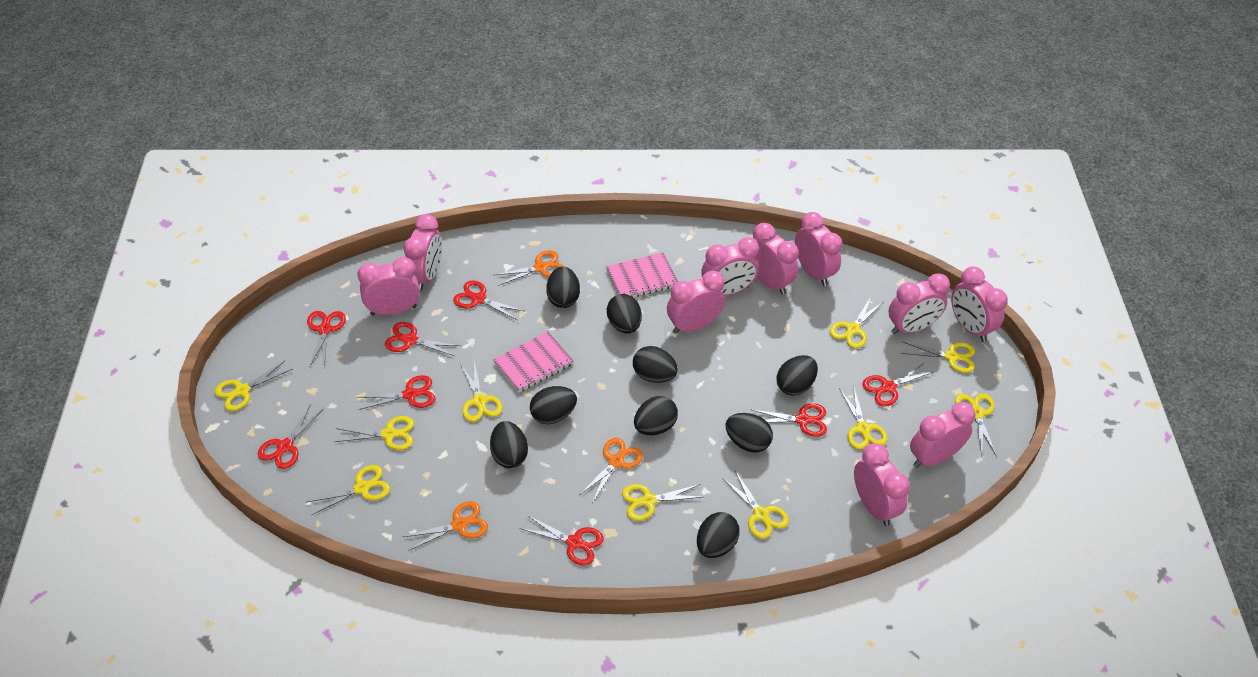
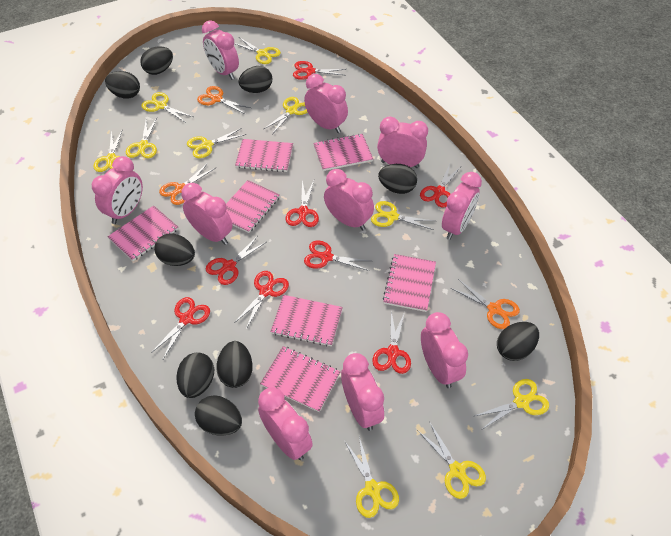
pink notebook: 2 -> 7

